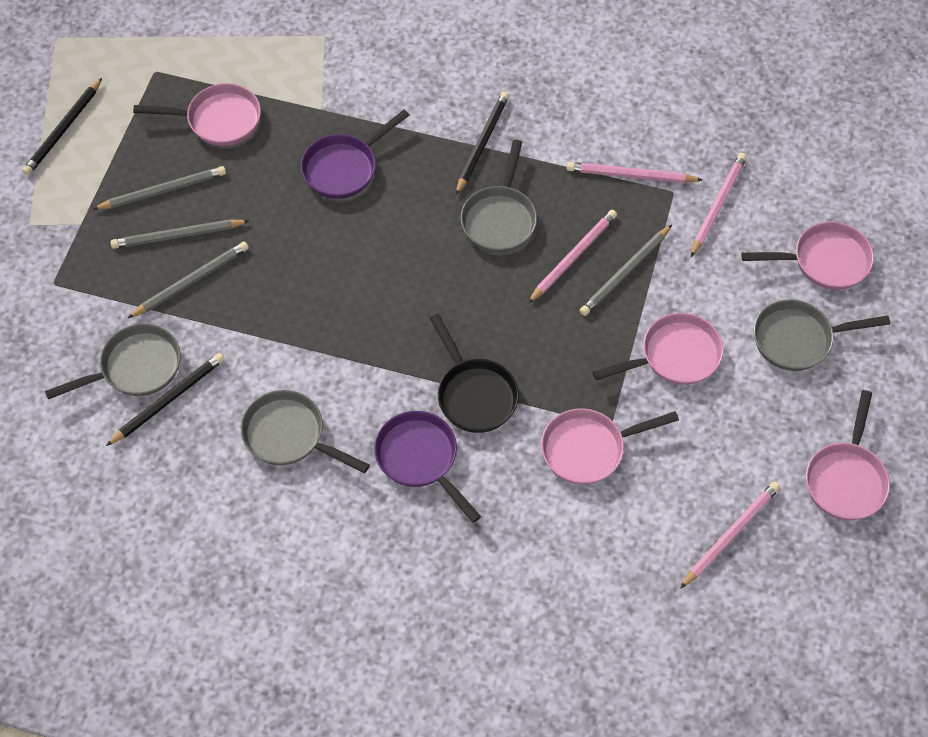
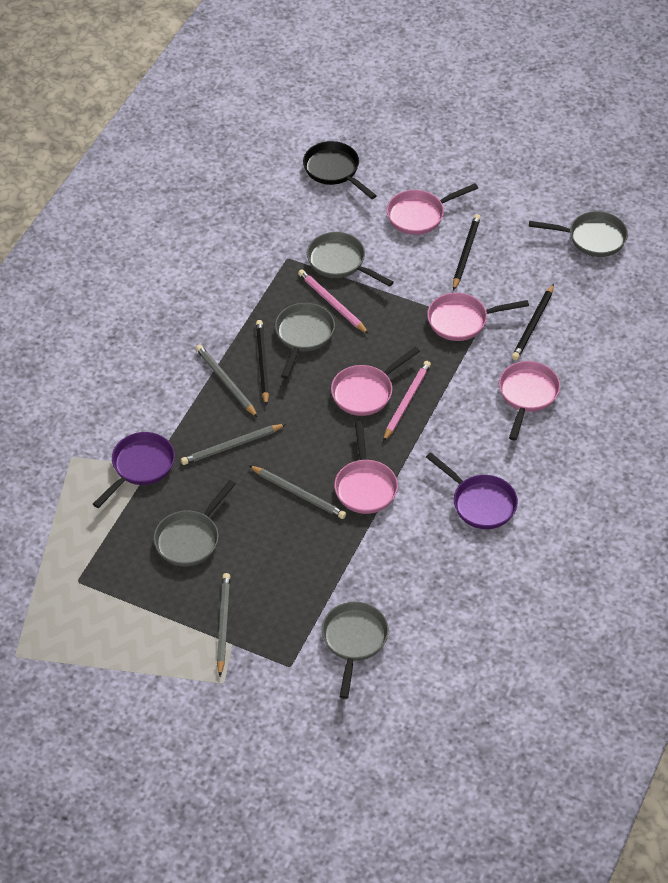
grey pan: 4 -> 5
pink pencil: 4 -> 2

